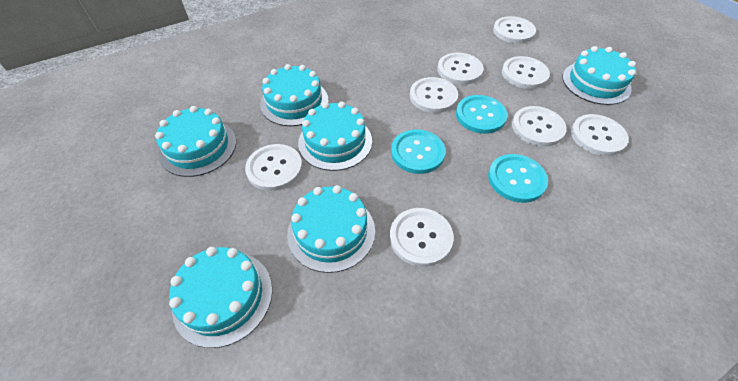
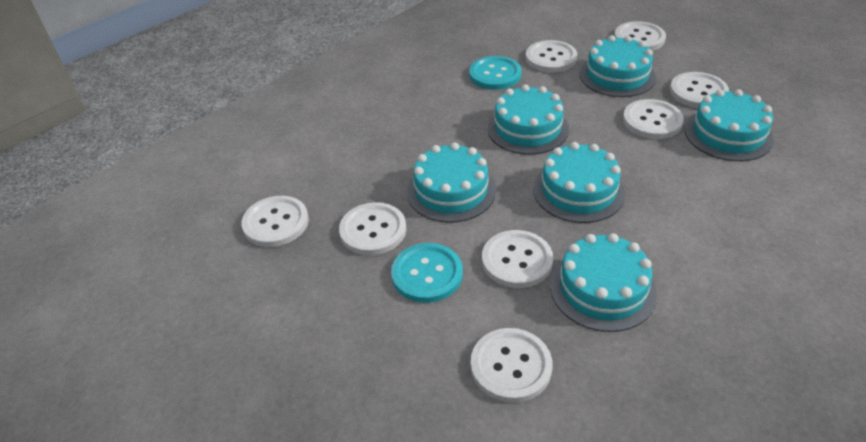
turquoise button: 3 -> 2

